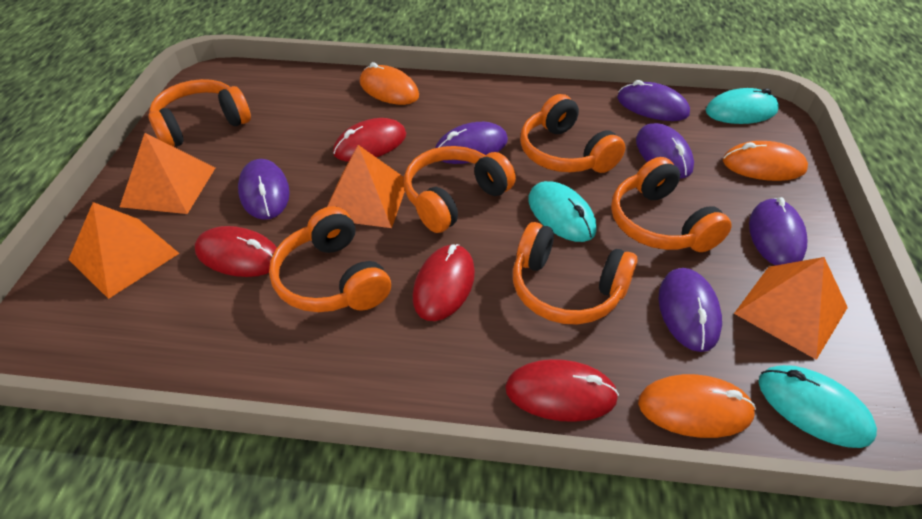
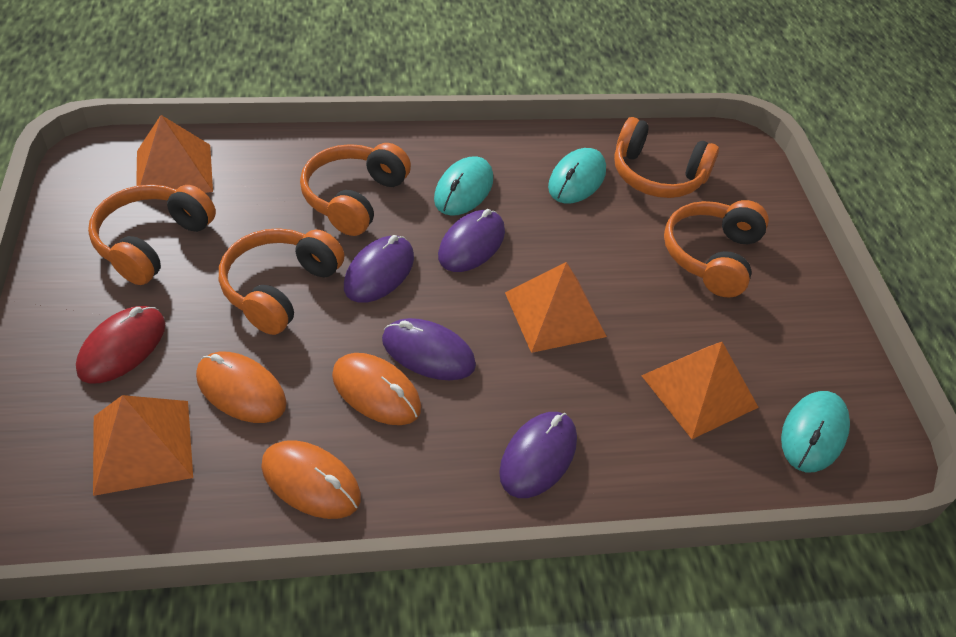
orange headphones: 6 -> 5
purple mouse: 6 -> 4
red mouse: 4 -> 1

